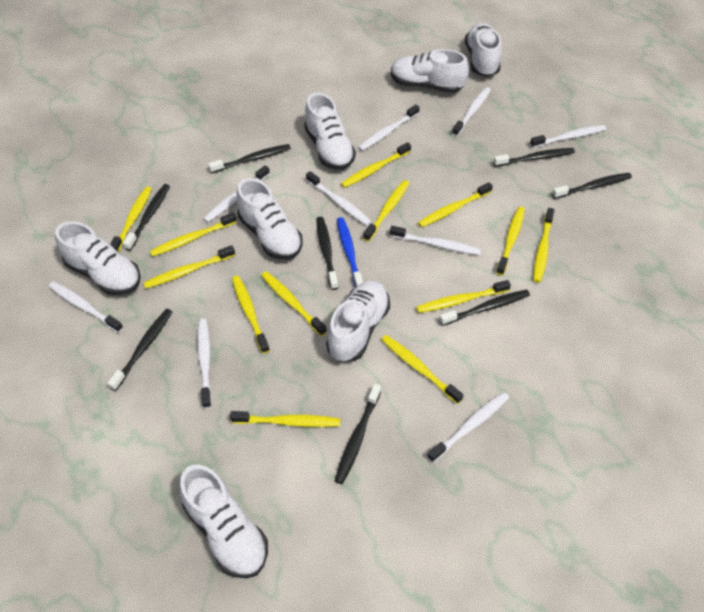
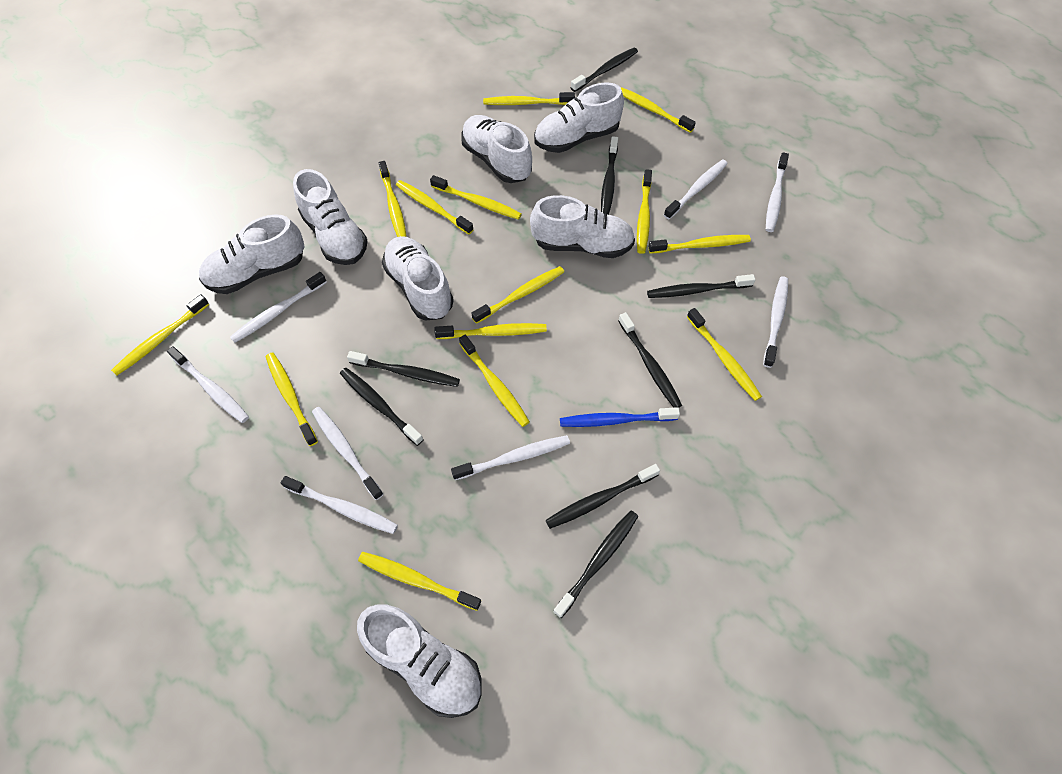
white toothbrush: 9 -> 8
yellow toothbrush: 13 -> 14

